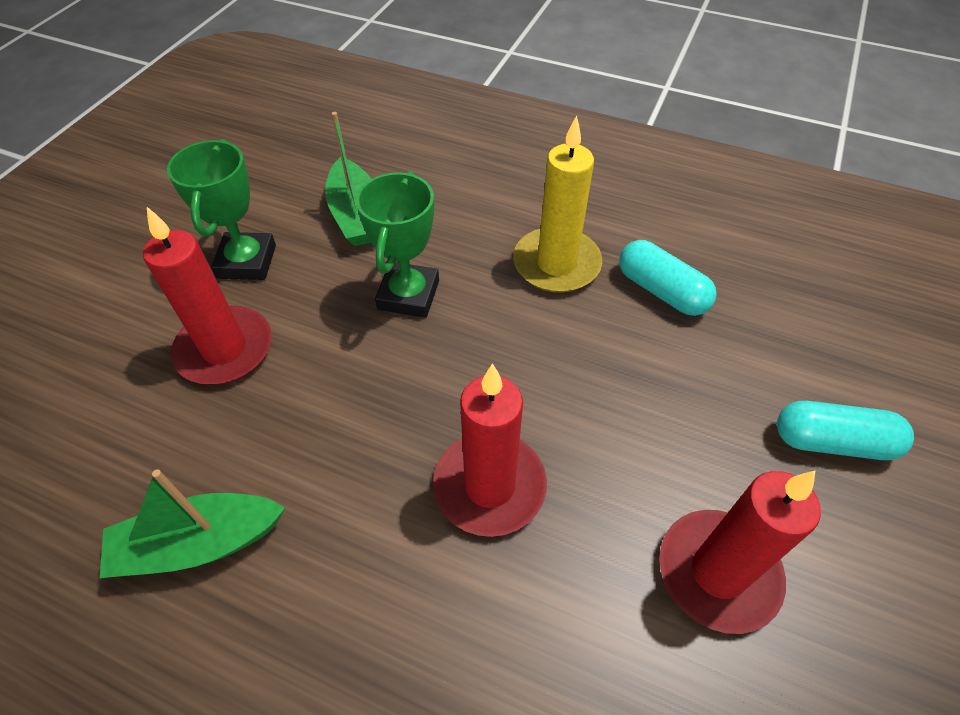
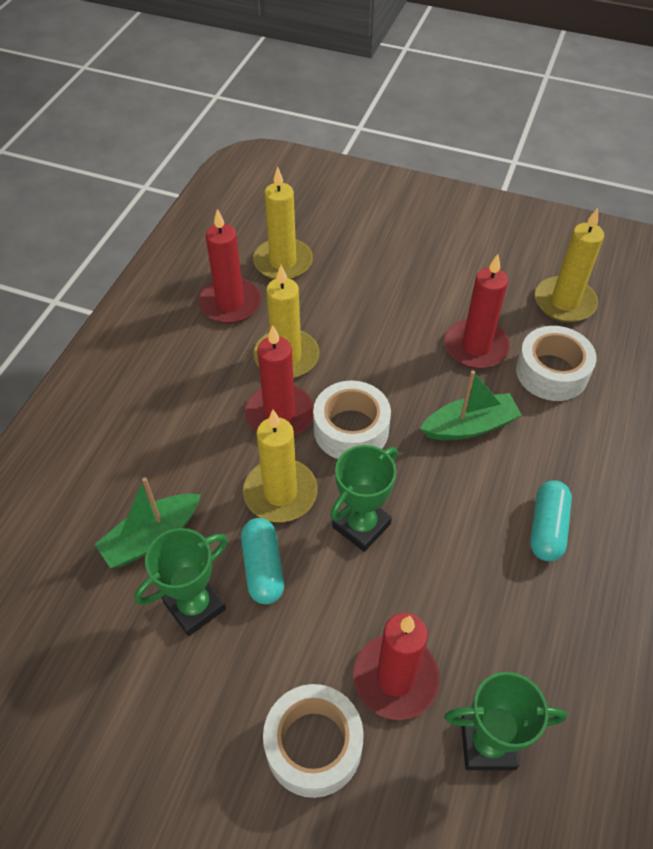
green trophy: 2 -> 3
red candle: 3 -> 4
white tape: 0 -> 3
yellow candle: 1 -> 4

